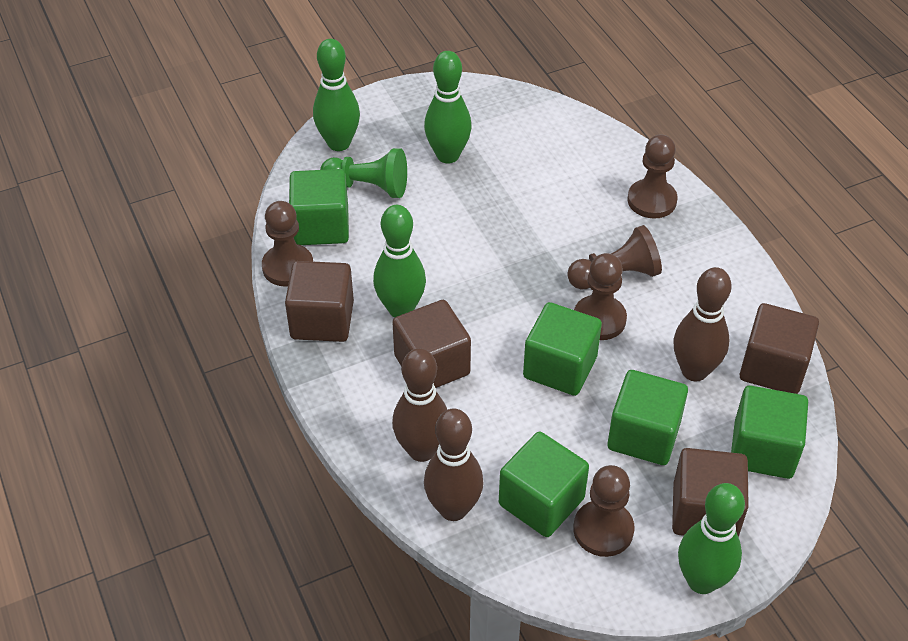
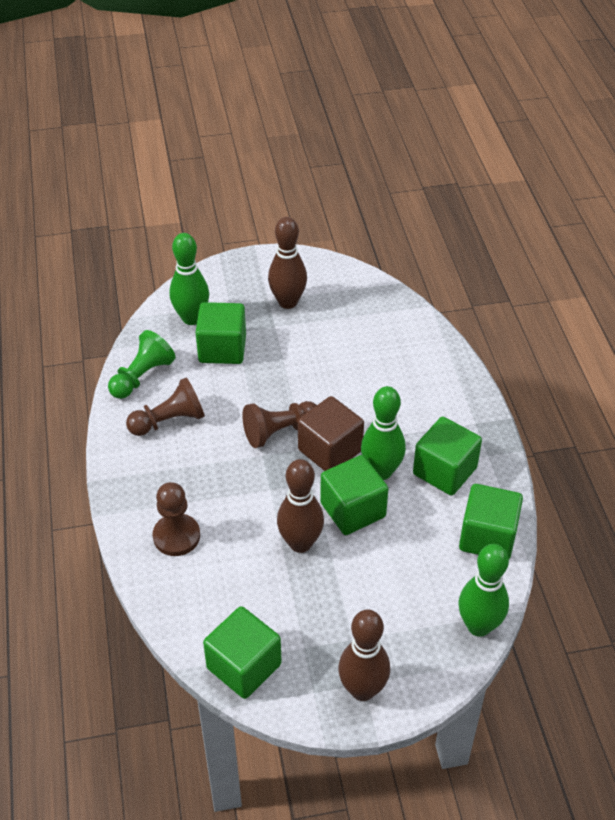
brown cube: 4 -> 1
brown pawn: 5 -> 3
green bowling pin: 4 -> 3

